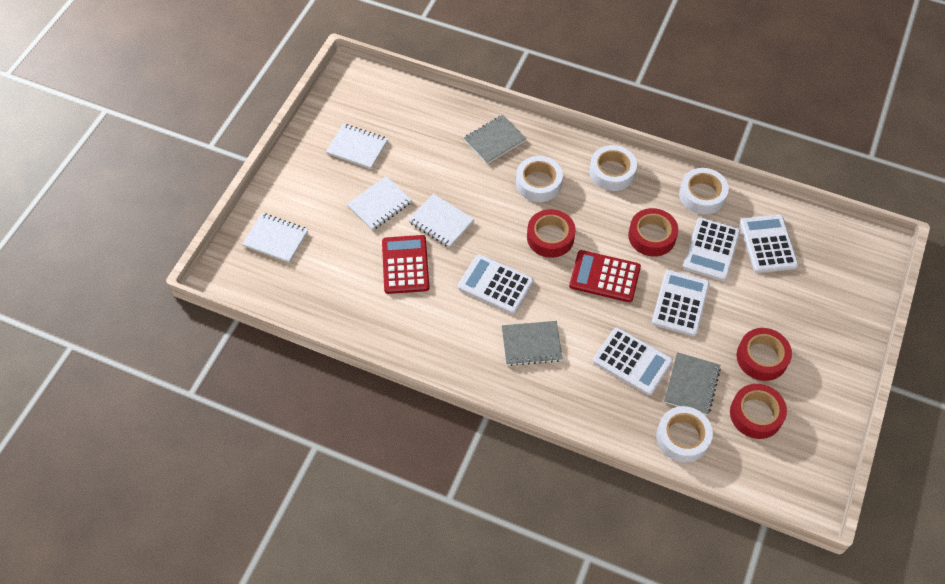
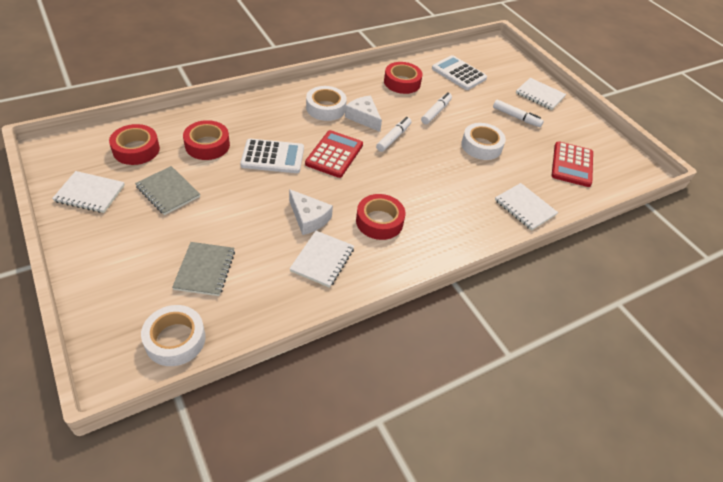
grey notebook: 3 -> 2
white calculator: 5 -> 2
white cheese: 0 -> 2
white marker: 0 -> 3
white tape: 4 -> 3

